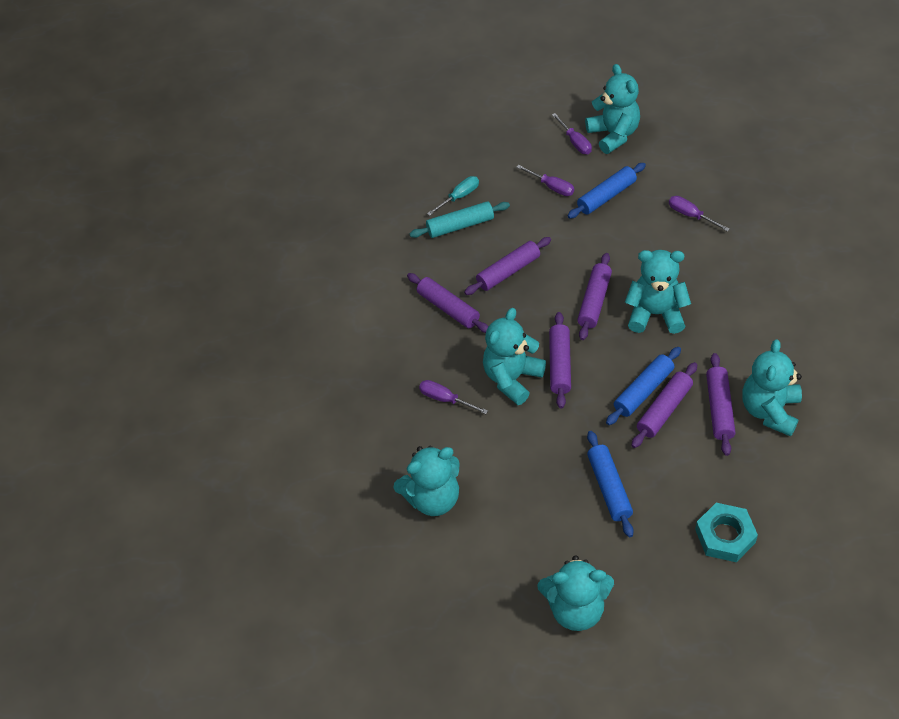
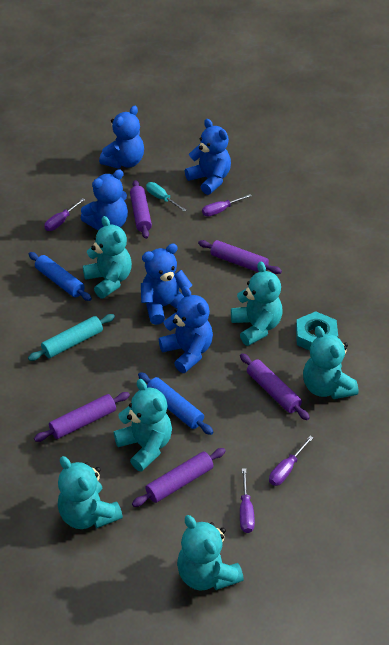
blue rolling pin: 3 -> 2
blue teddy bear: 0 -> 5
purple rolling pin: 6 -> 5

